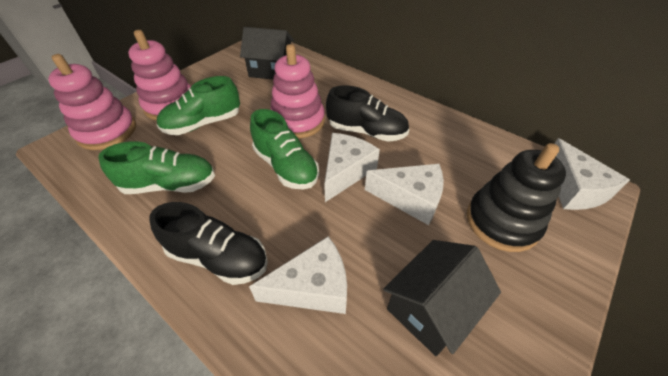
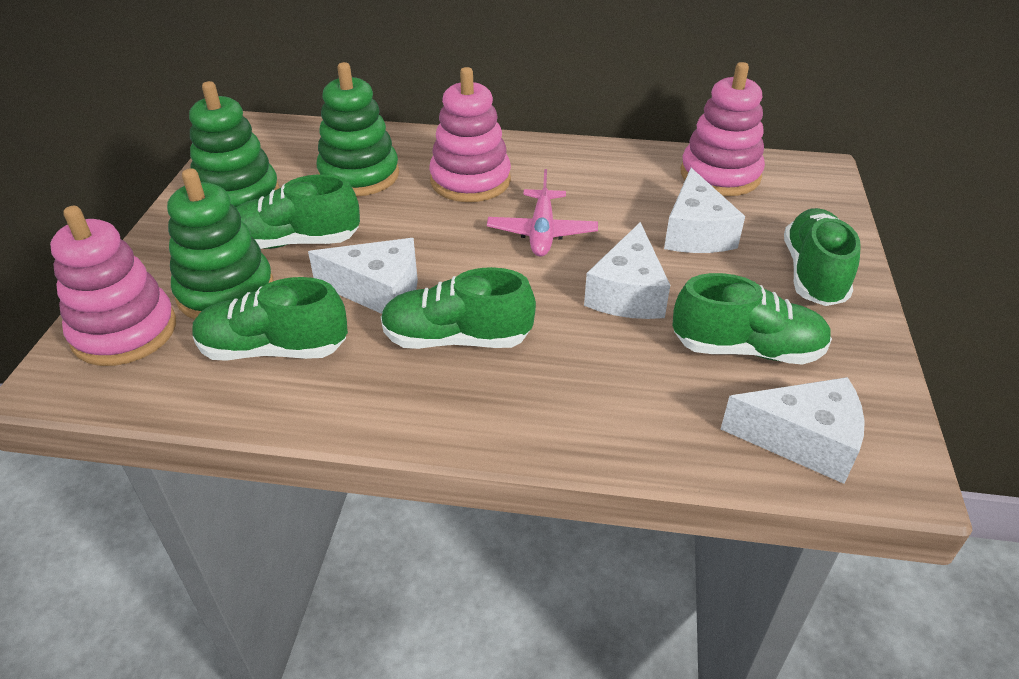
black house: 2 -> 0
black shoe: 2 -> 0
black stacking toy: 1 -> 0
green shoe: 3 -> 5
green stacking toy: 0 -> 3
pink plane: 0 -> 1

